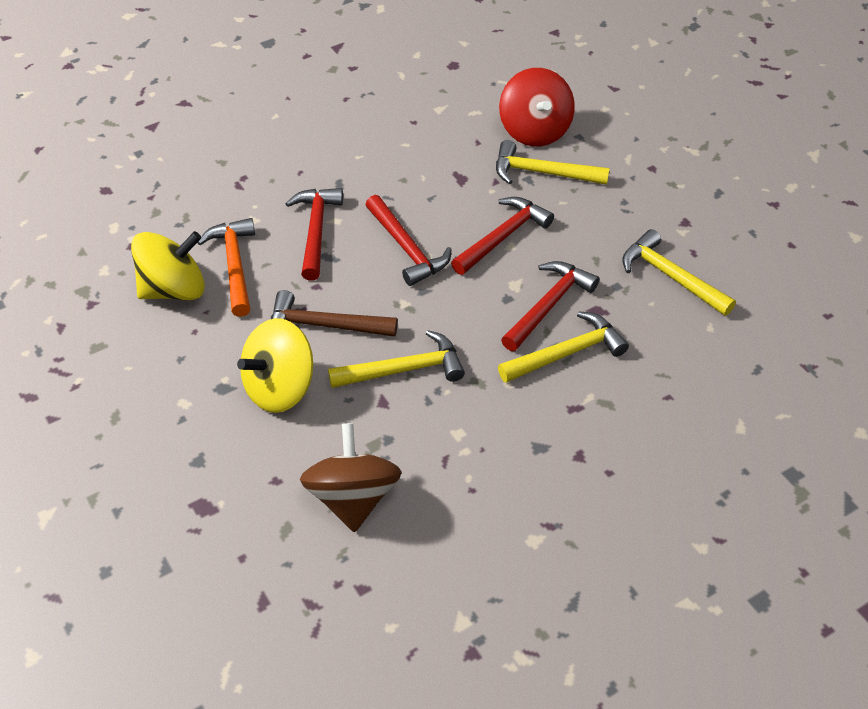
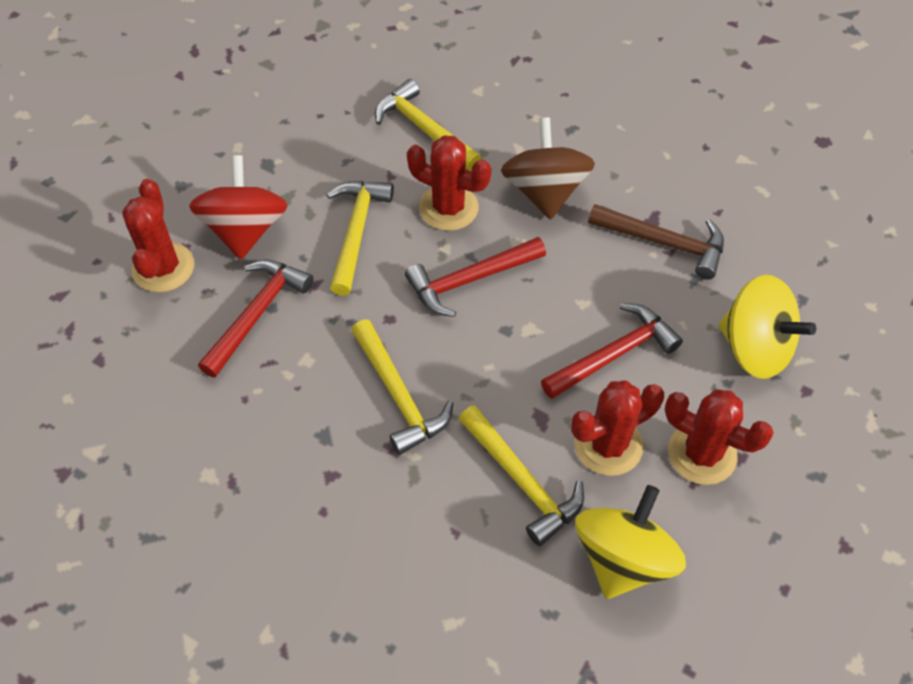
orange hammer: 1 -> 0
red cactus: 0 -> 4
red hammer: 4 -> 3

